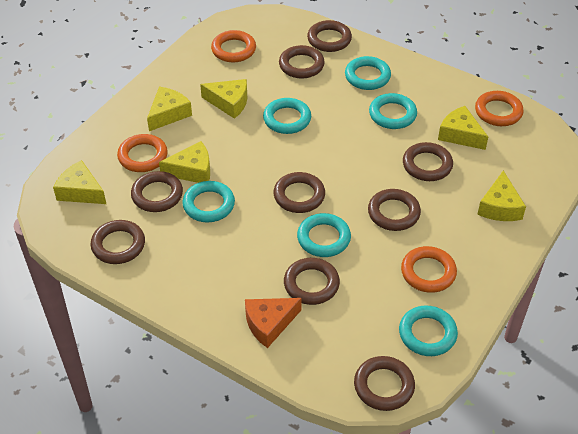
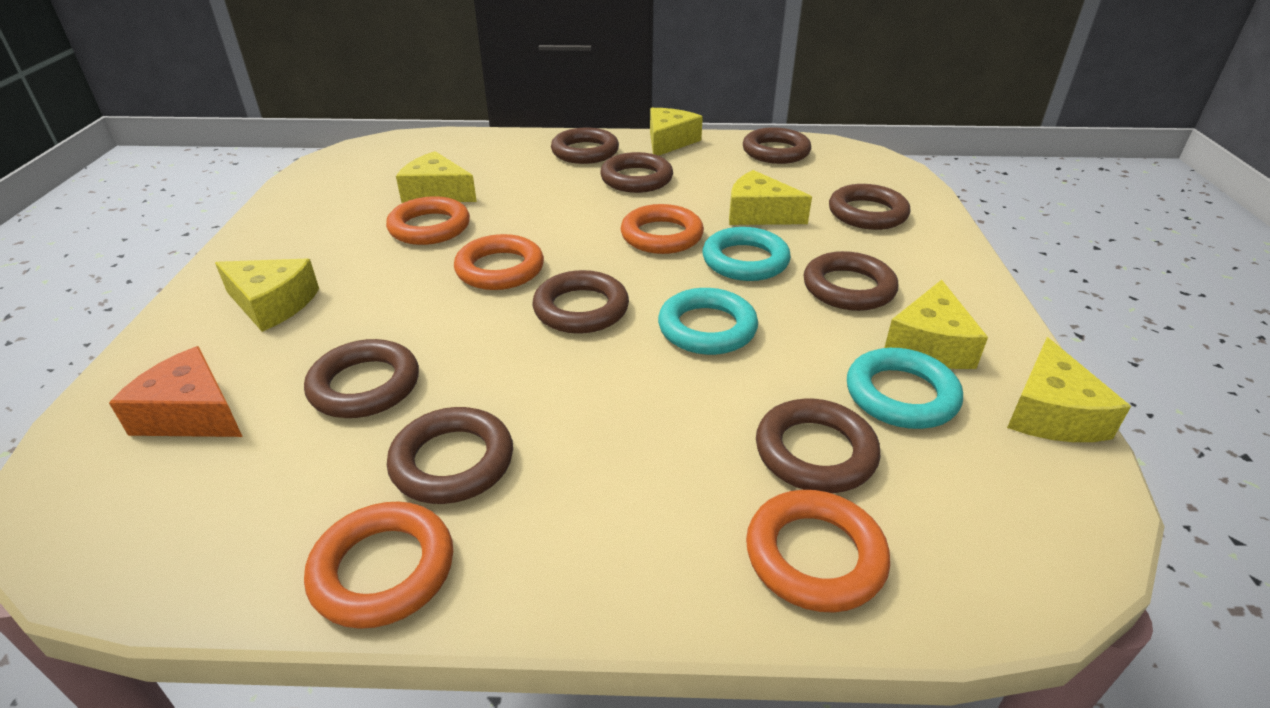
orange ring: 4 -> 5
turquoise ring: 6 -> 3

